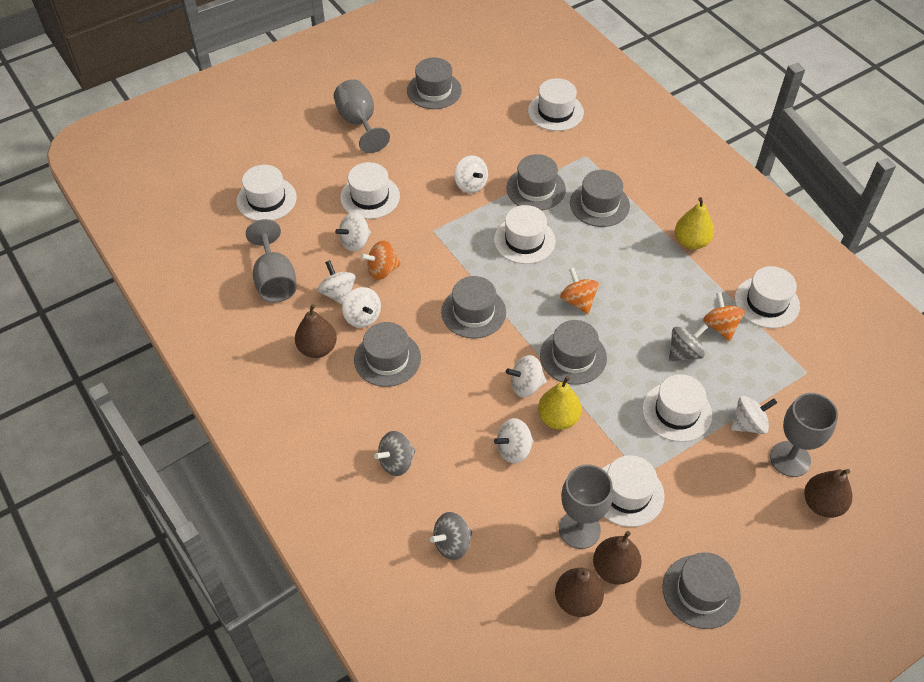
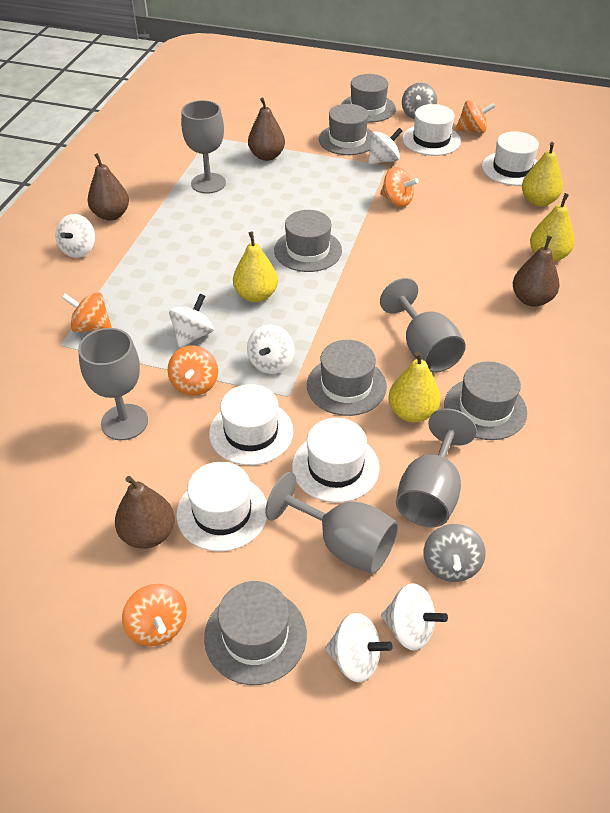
grey goblet: 4 -> 5
grey hat: 7 -> 6
grey spinning top: 3 -> 2
orange spinning top: 3 -> 5
white hat: 7 -> 5
white spinning top: 7 -> 6
yellow pear: 2 -> 4

